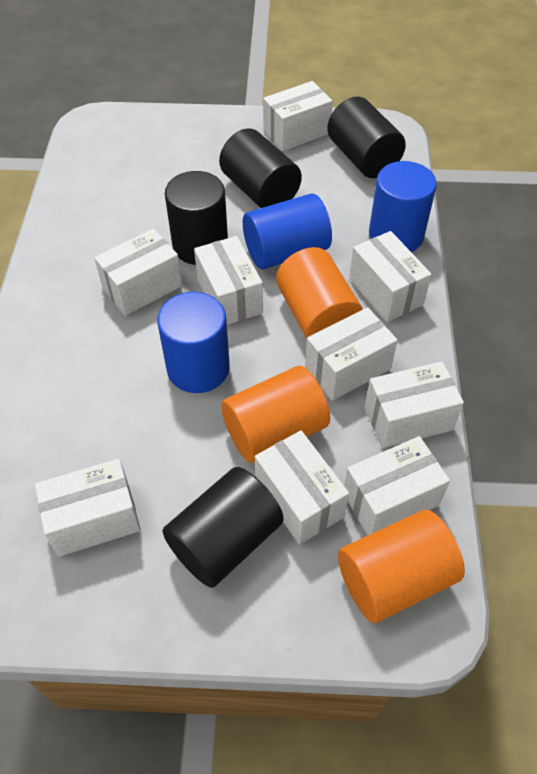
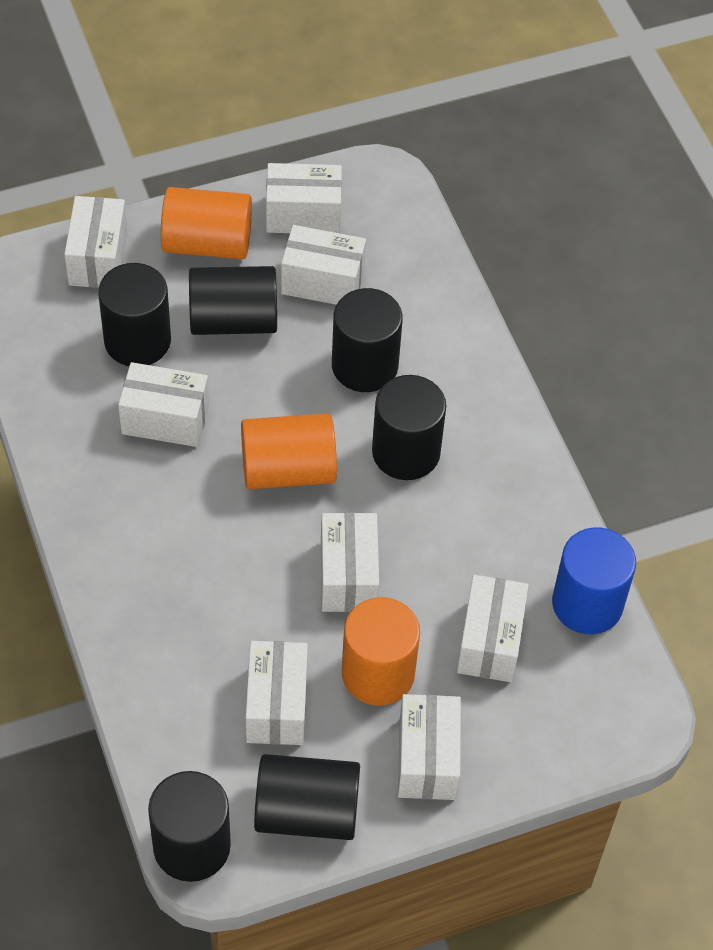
black cylinder: 4 -> 6
blue cylinder: 3 -> 1
white box: 9 -> 8

